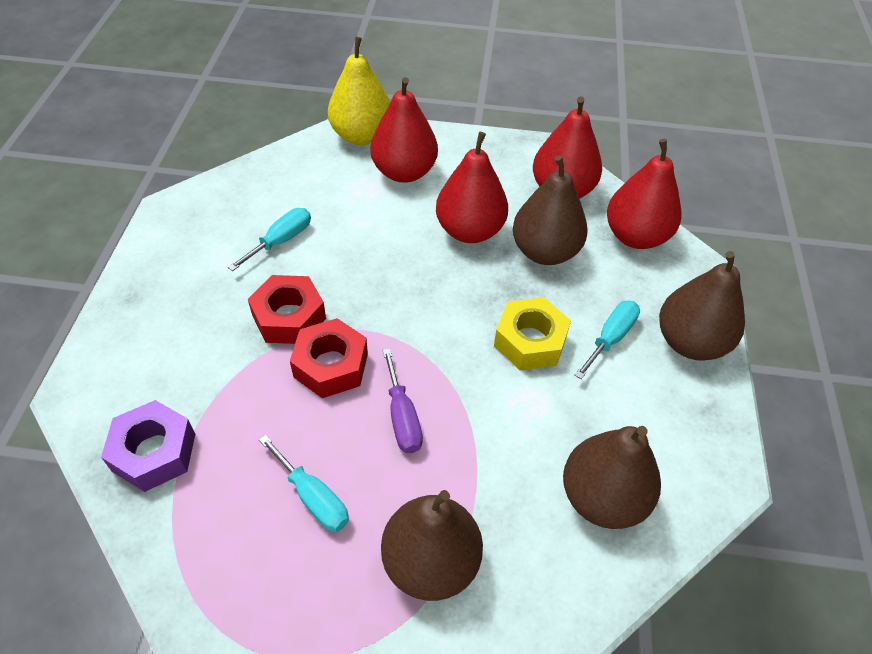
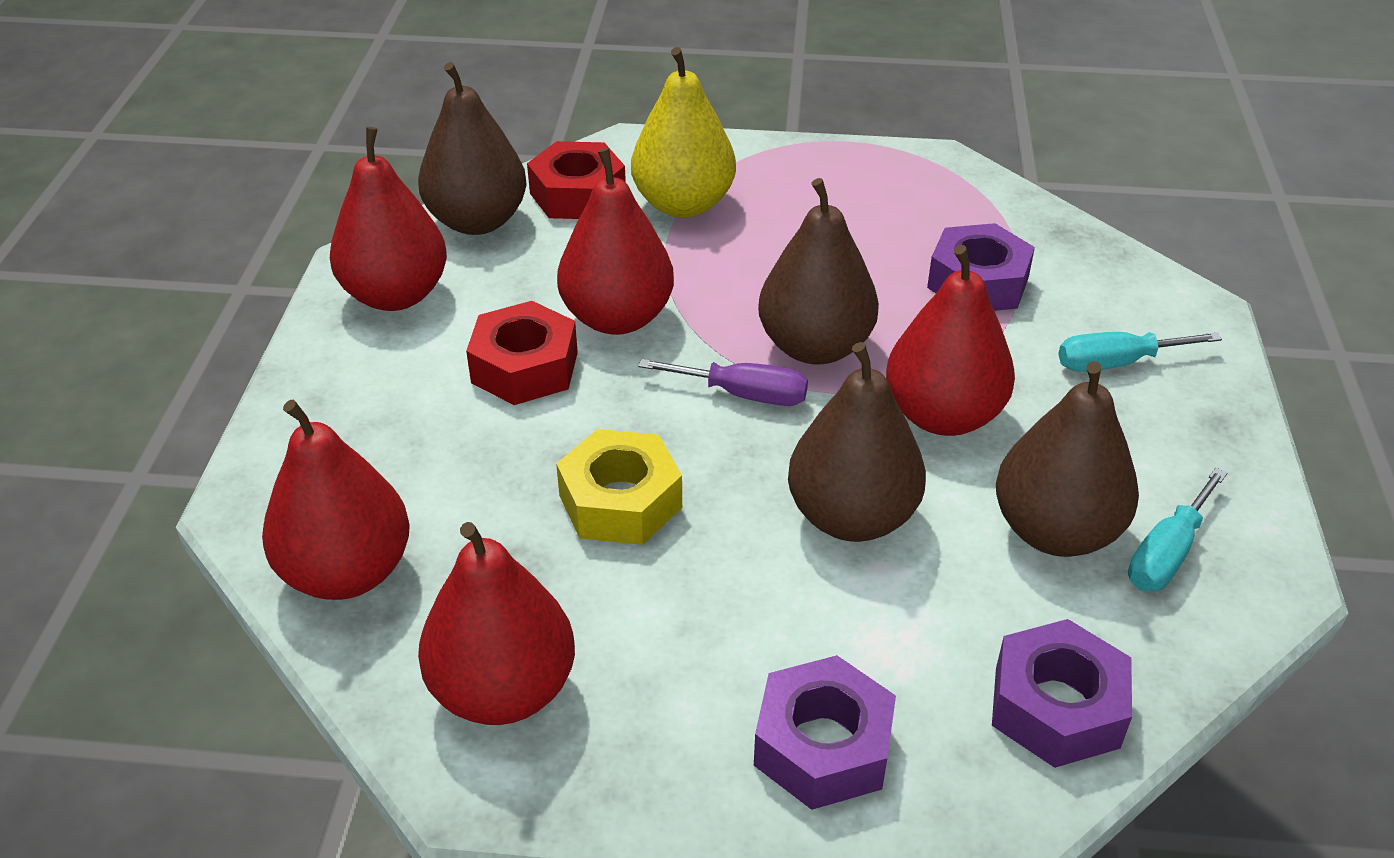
purple nut: 1 -> 3
red pear: 4 -> 5
turquoise screwdriver: 3 -> 2

